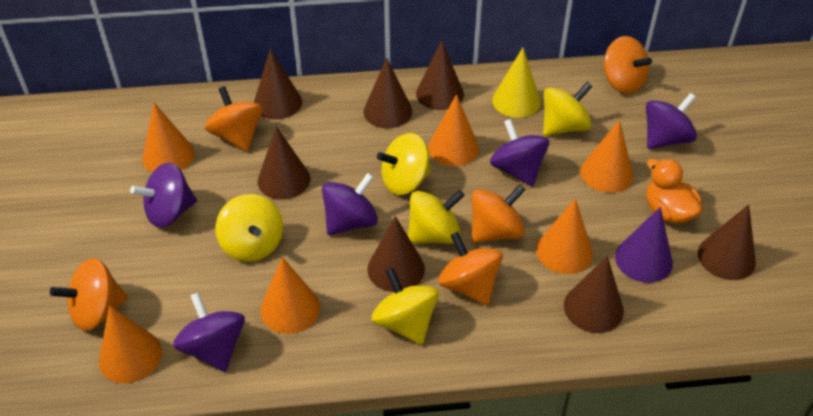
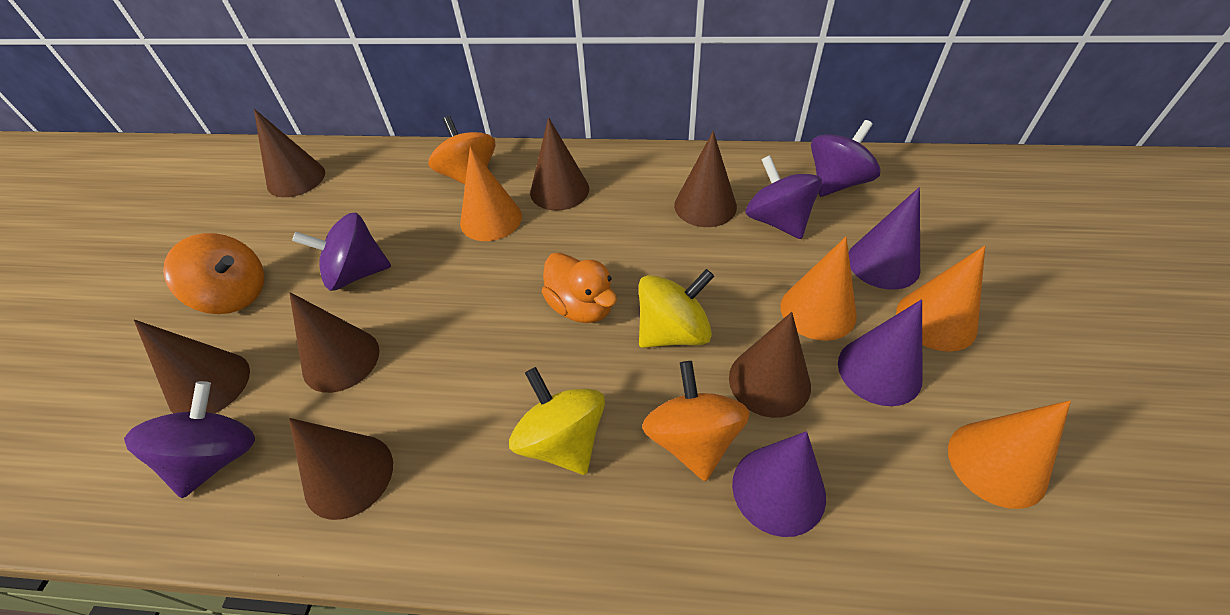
orange cone: 6 -> 4
orange spinning top: 5 -> 3
purple cone: 1 -> 3
purple spinning top: 5 -> 4
yellow cone: 1 -> 0
yellow spinning top: 5 -> 2

